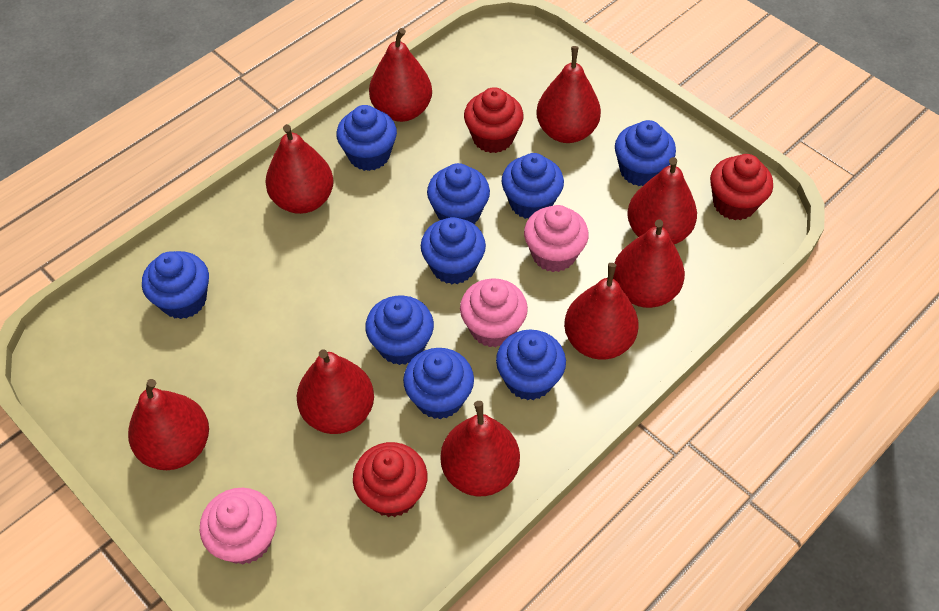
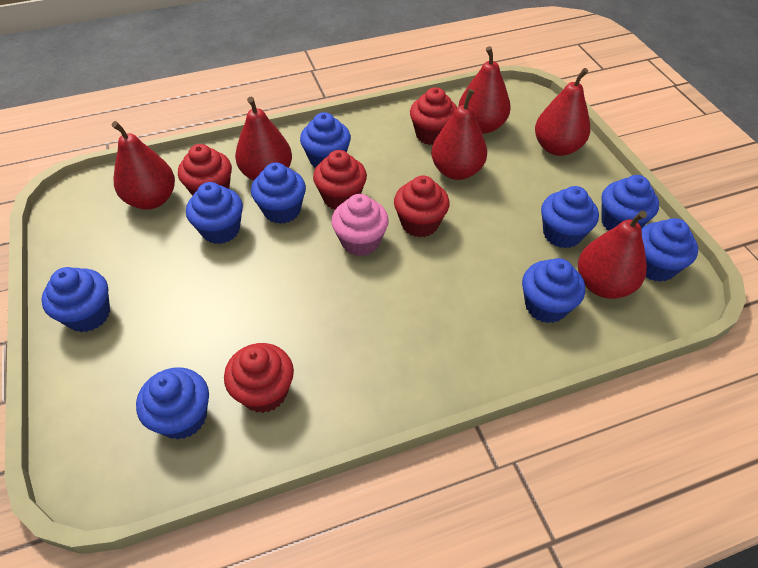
pink cupcake: 3 -> 1
red cupcake: 3 -> 5
red pear: 9 -> 6

